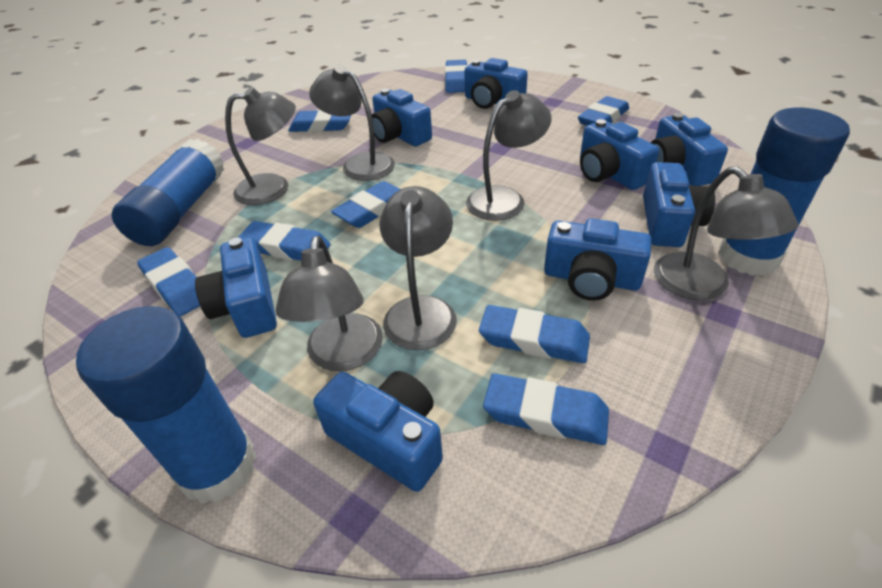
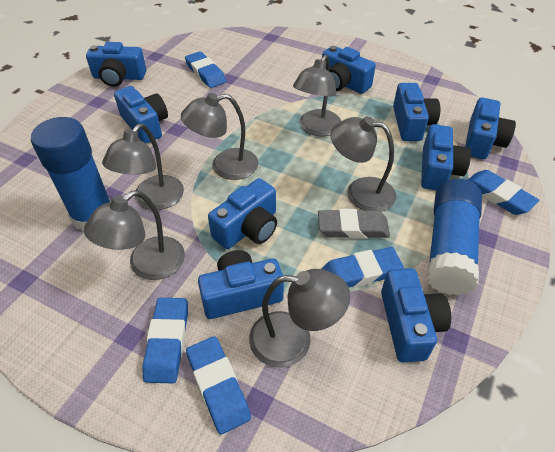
blue camera: 8 -> 9
blue eraser: 8 -> 5
blue glue stick: 3 -> 2
grey eraser: 0 -> 1

